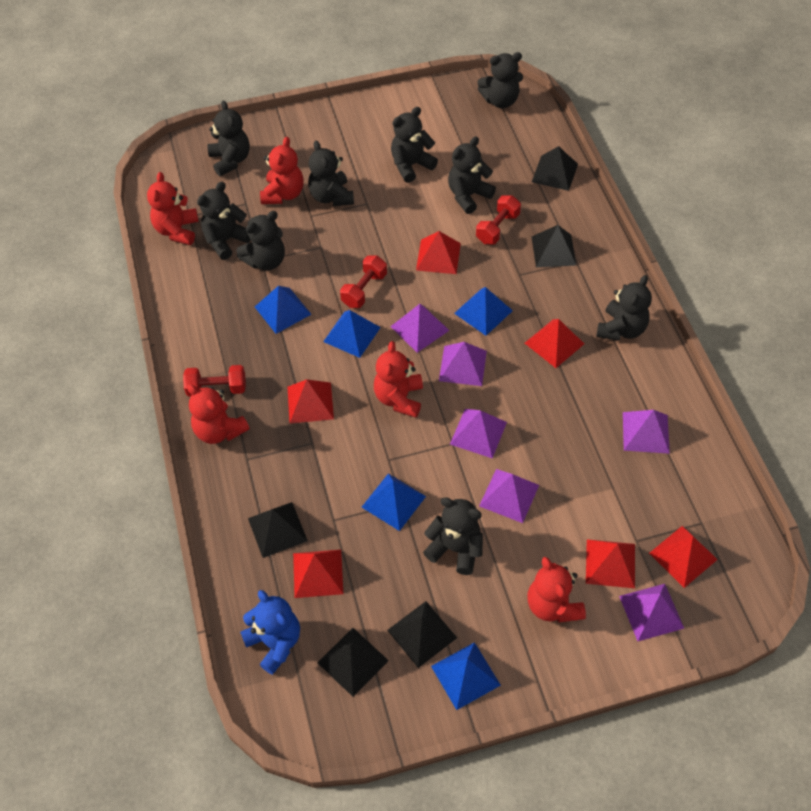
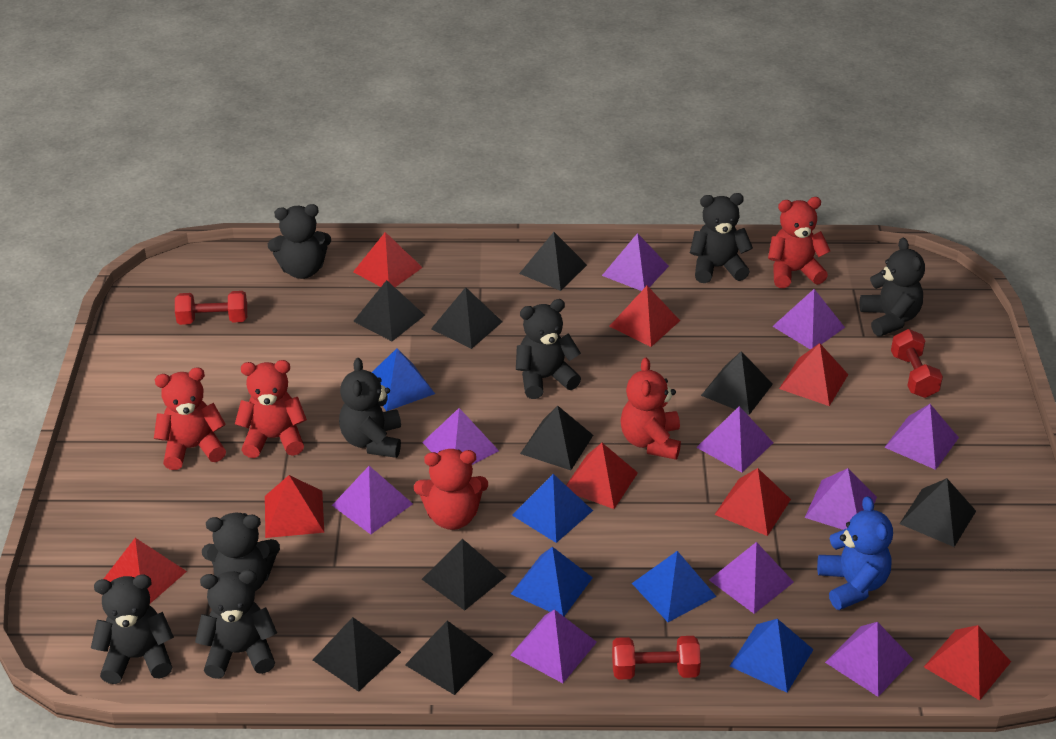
black pyramid: 5 -> 9
black teddy bear: 9 -> 8
purple pyramid: 6 -> 10
red pyramid: 6 -> 8

